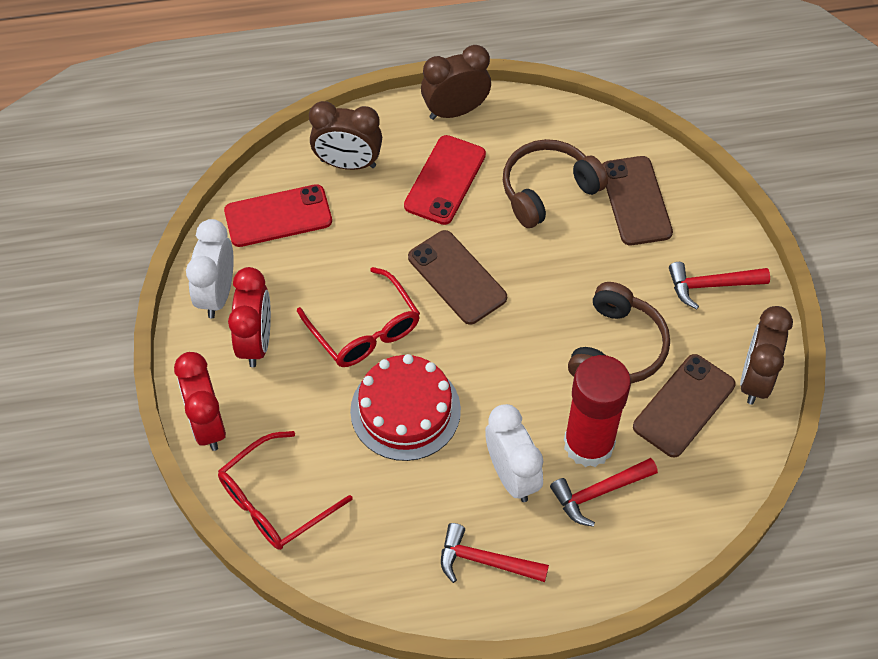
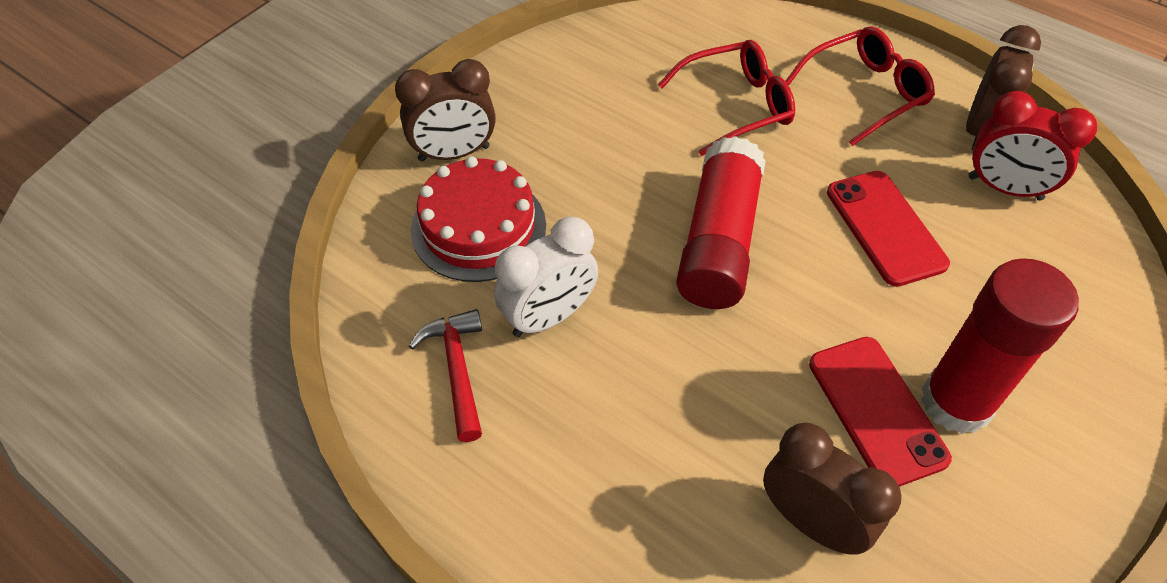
brown headphones: 2 -> 0
brown phone: 3 -> 0
red clock: 2 -> 1
red glue stick: 1 -> 2
red hammer: 3 -> 1
white clock: 2 -> 1

